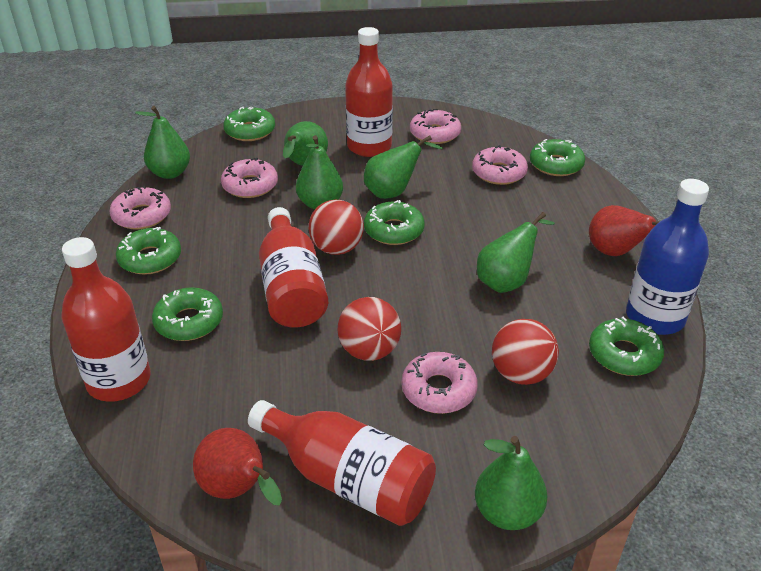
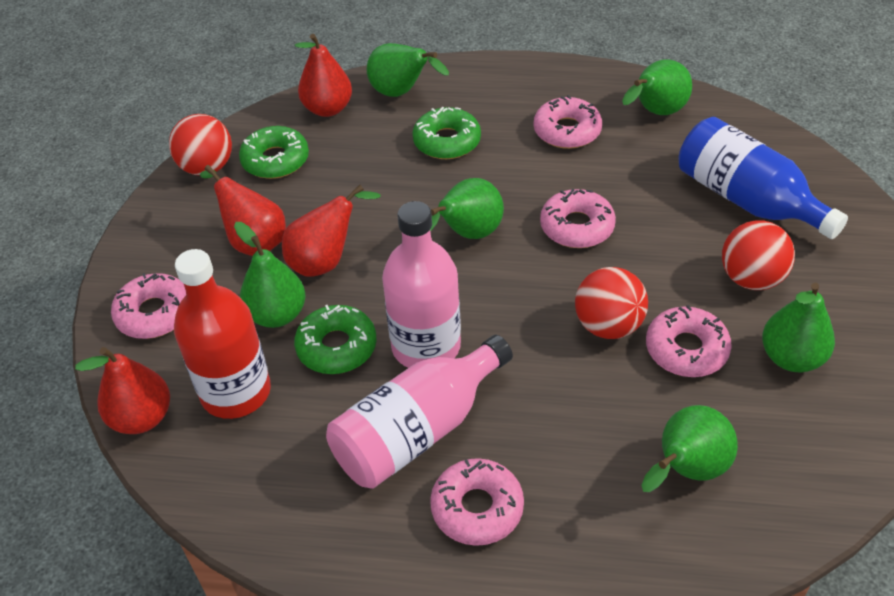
green donut: 6 -> 3
pink bottle: 0 -> 2
red bottle: 4 -> 1
red pear: 2 -> 4

